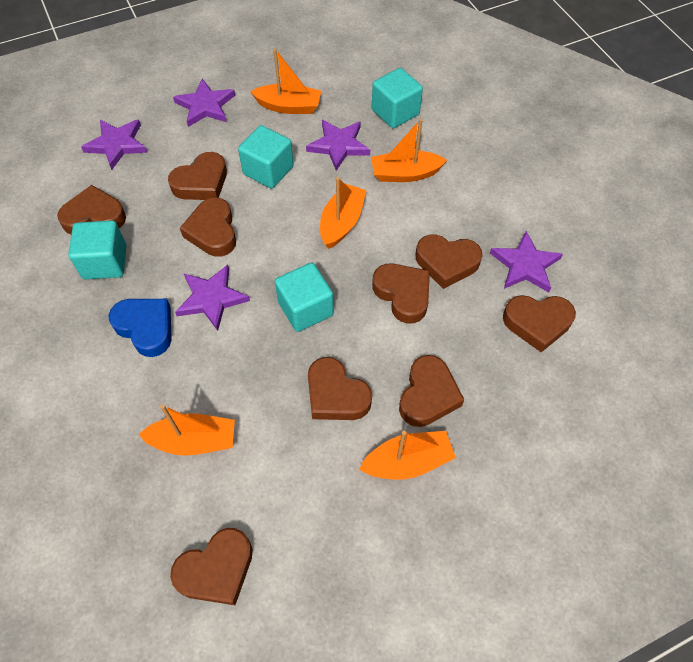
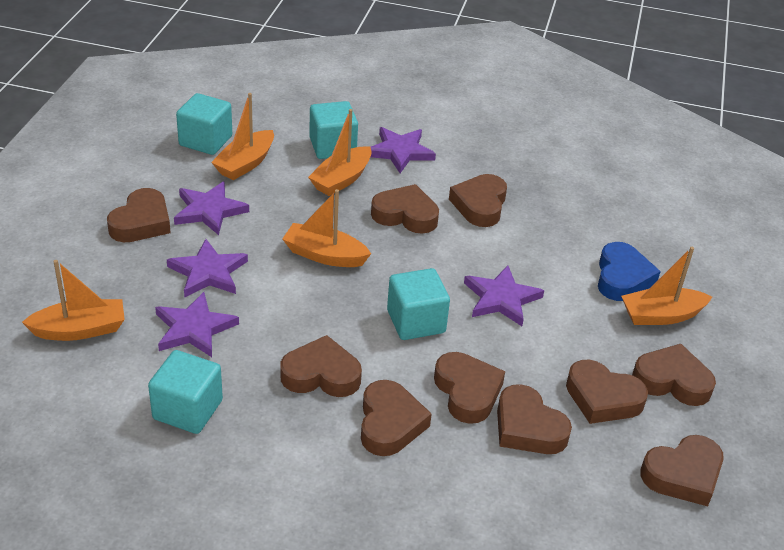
brown heart: 9 -> 10

